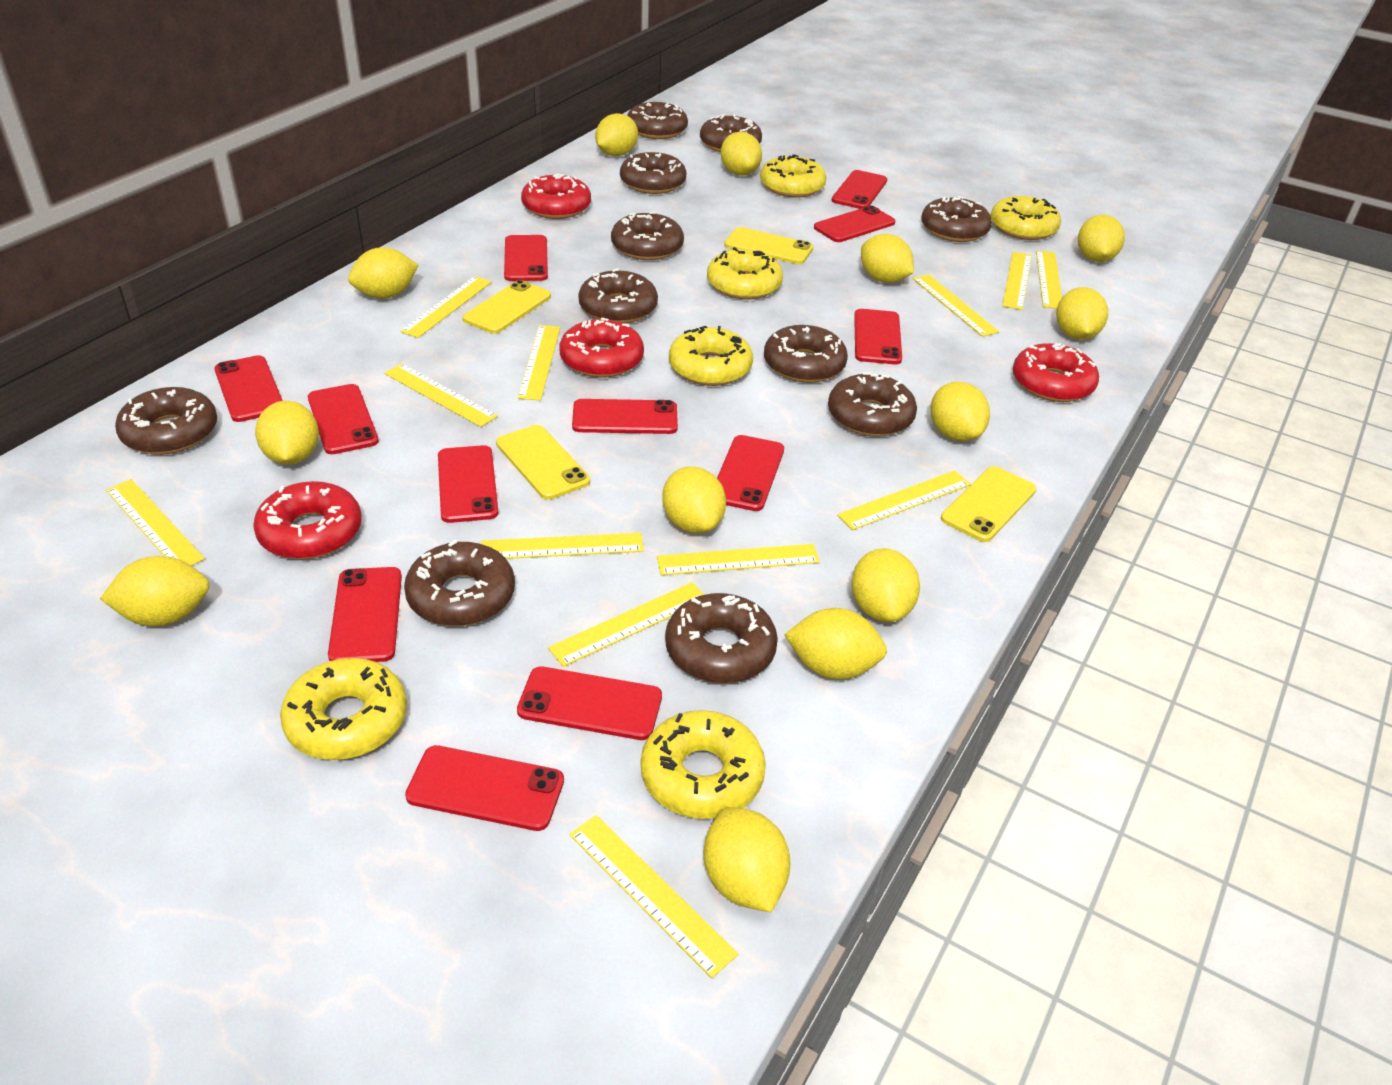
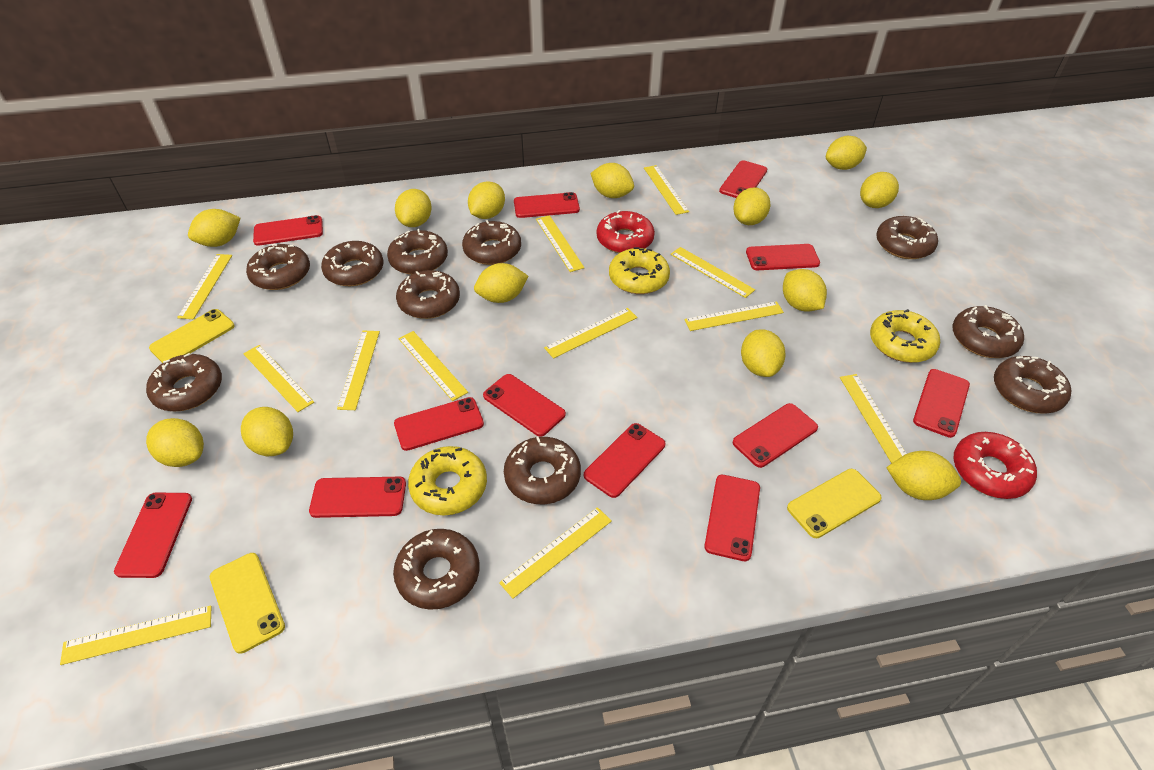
red donut: 4 -> 2
yellow donut: 6 -> 3
yellow phone: 4 -> 3

